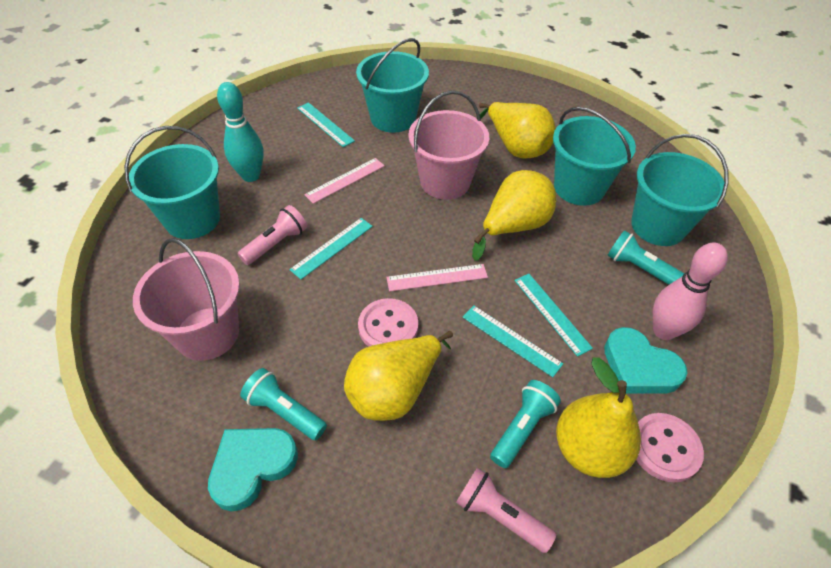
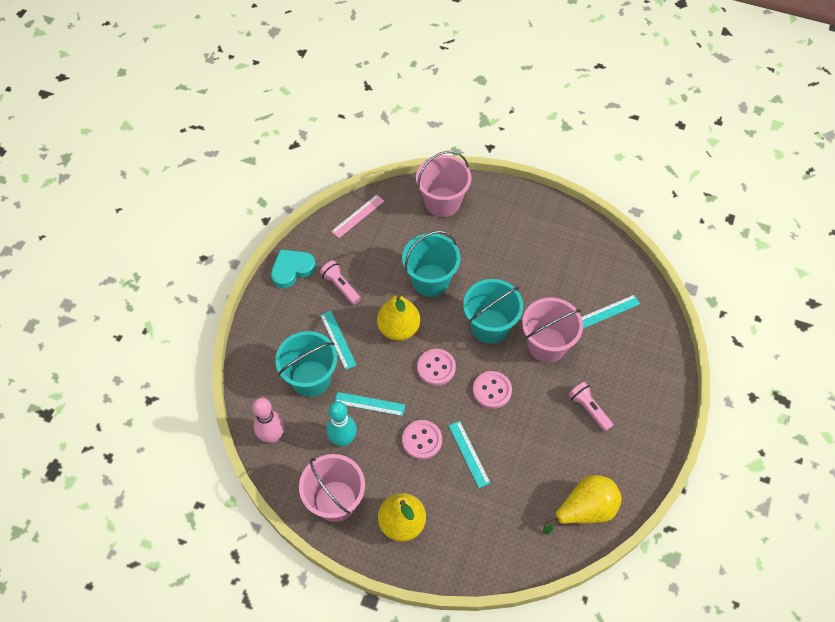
pink bucket: 2 -> 3
pink button: 2 -> 3
pink ruler: 2 -> 1
turquoise bucket: 4 -> 3
turquoise flashlight: 3 -> 0
turquoise heart: 2 -> 1
yellow pear: 4 -> 3

